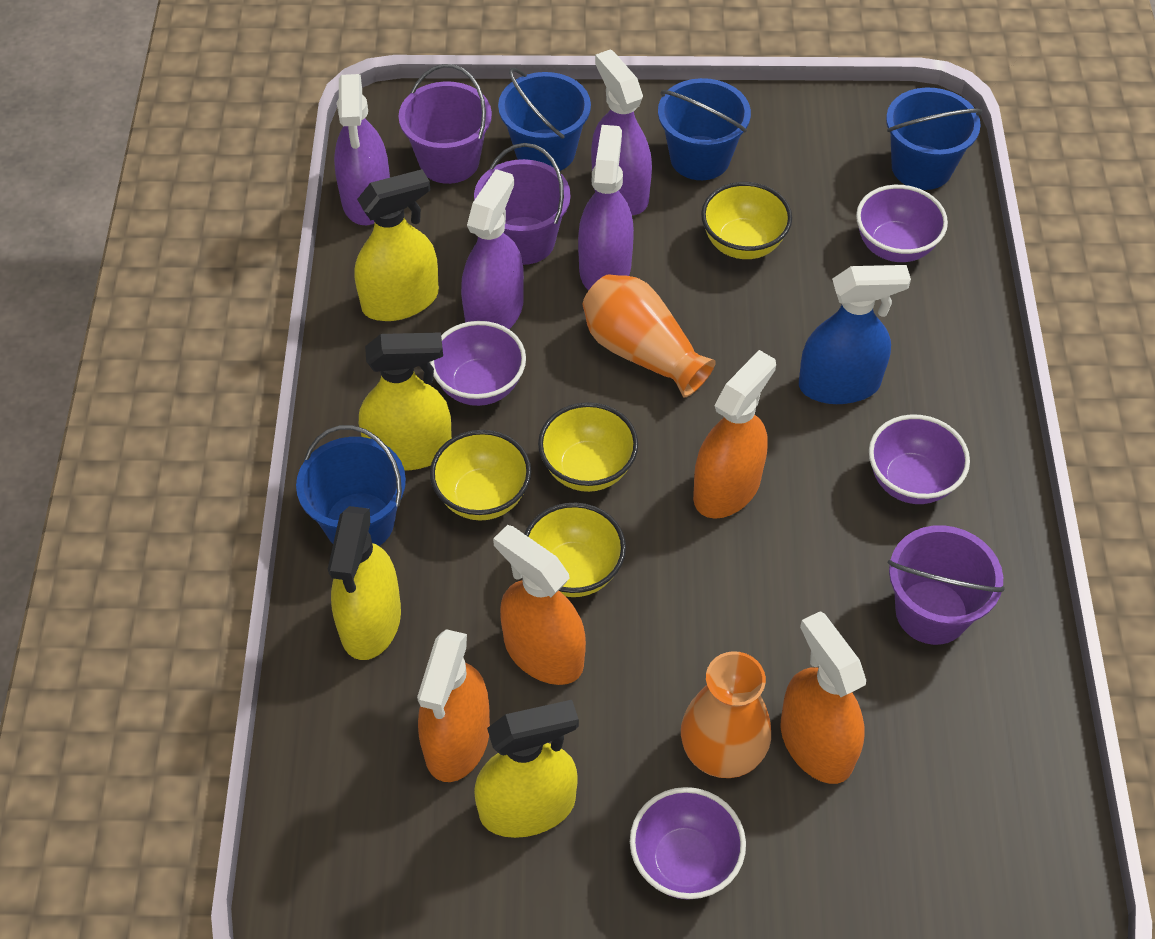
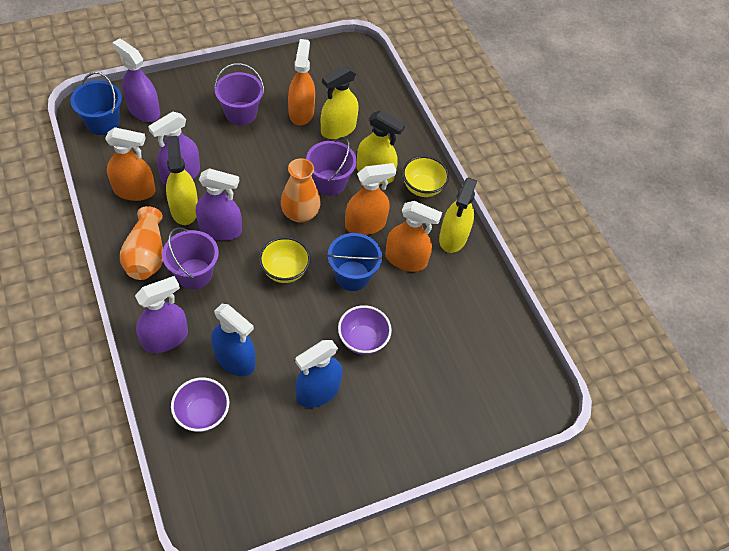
blue bucket: 4 -> 2
blue spray bottle: 1 -> 2
purple bowl: 4 -> 2
yellow bowl: 4 -> 2

